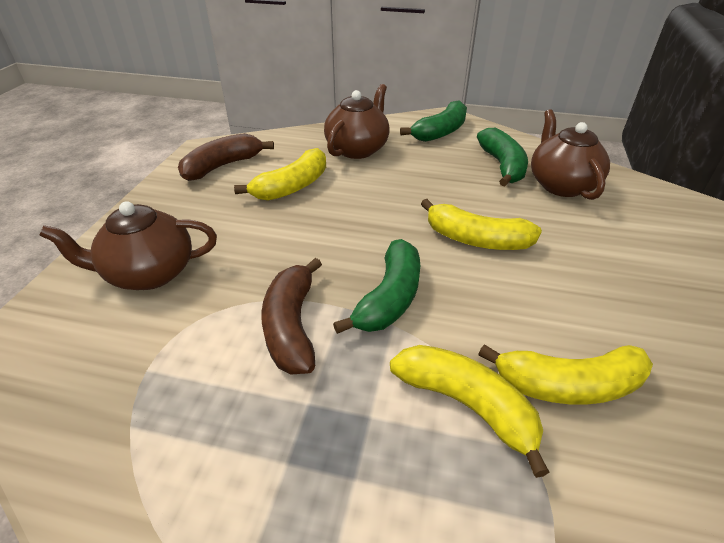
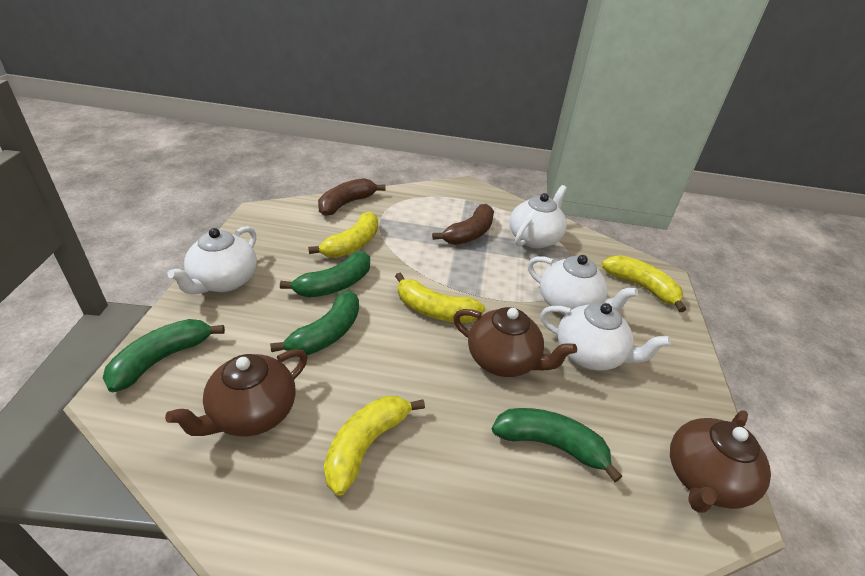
green banana: 3 -> 4
white teapot: 0 -> 4

